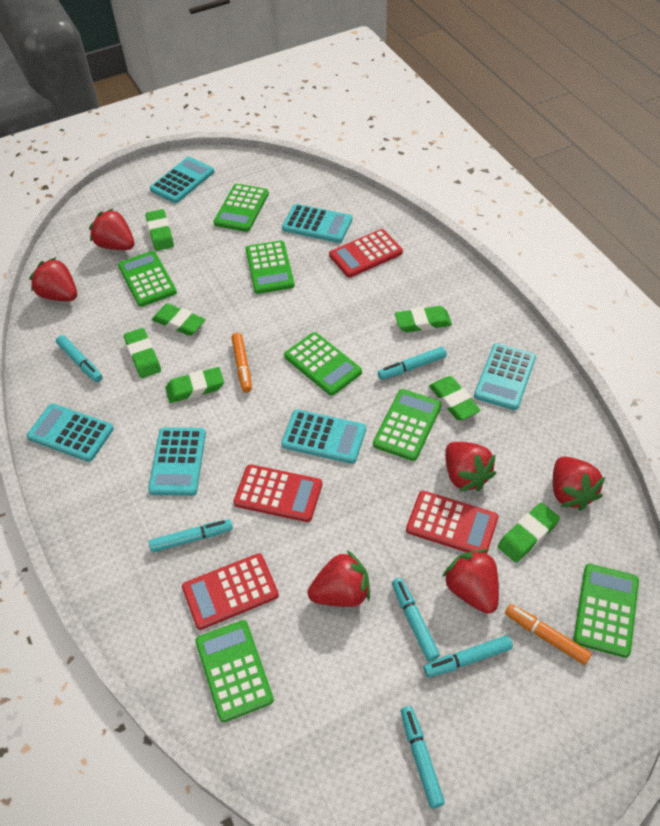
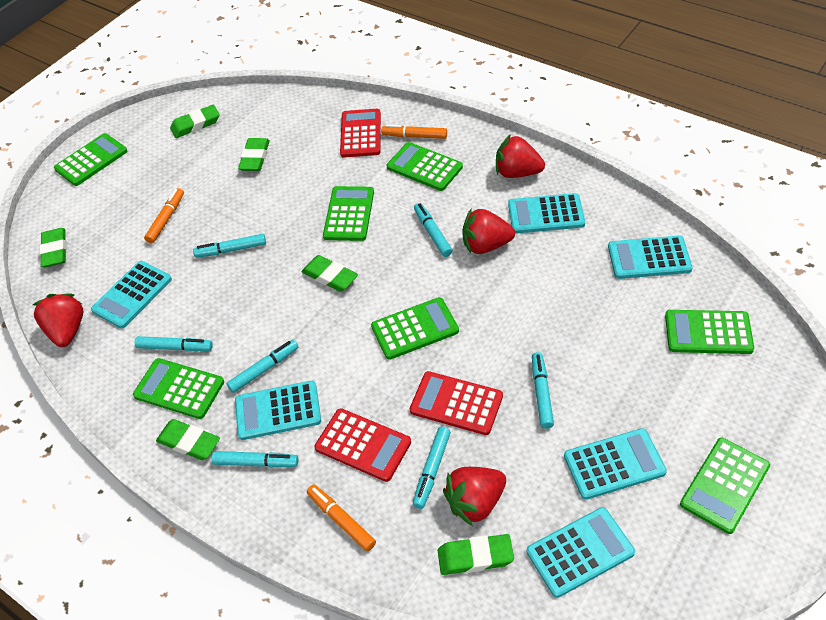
green eraser: 7 -> 6
orange marker: 2 -> 3
red calculator: 4 -> 3
red strawberry: 6 -> 4
turquoise marker: 6 -> 7

